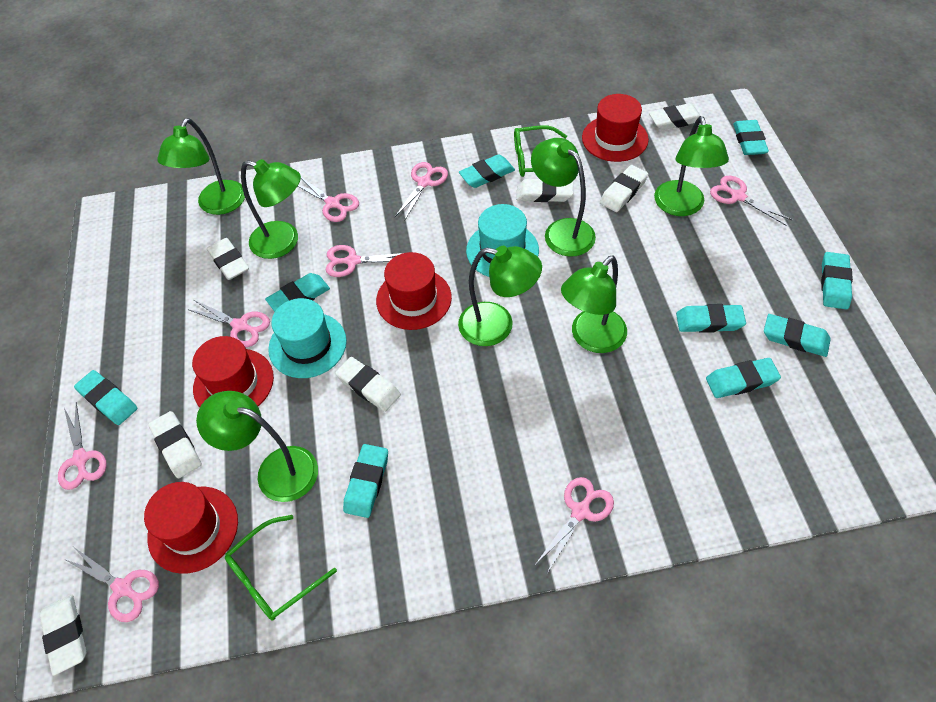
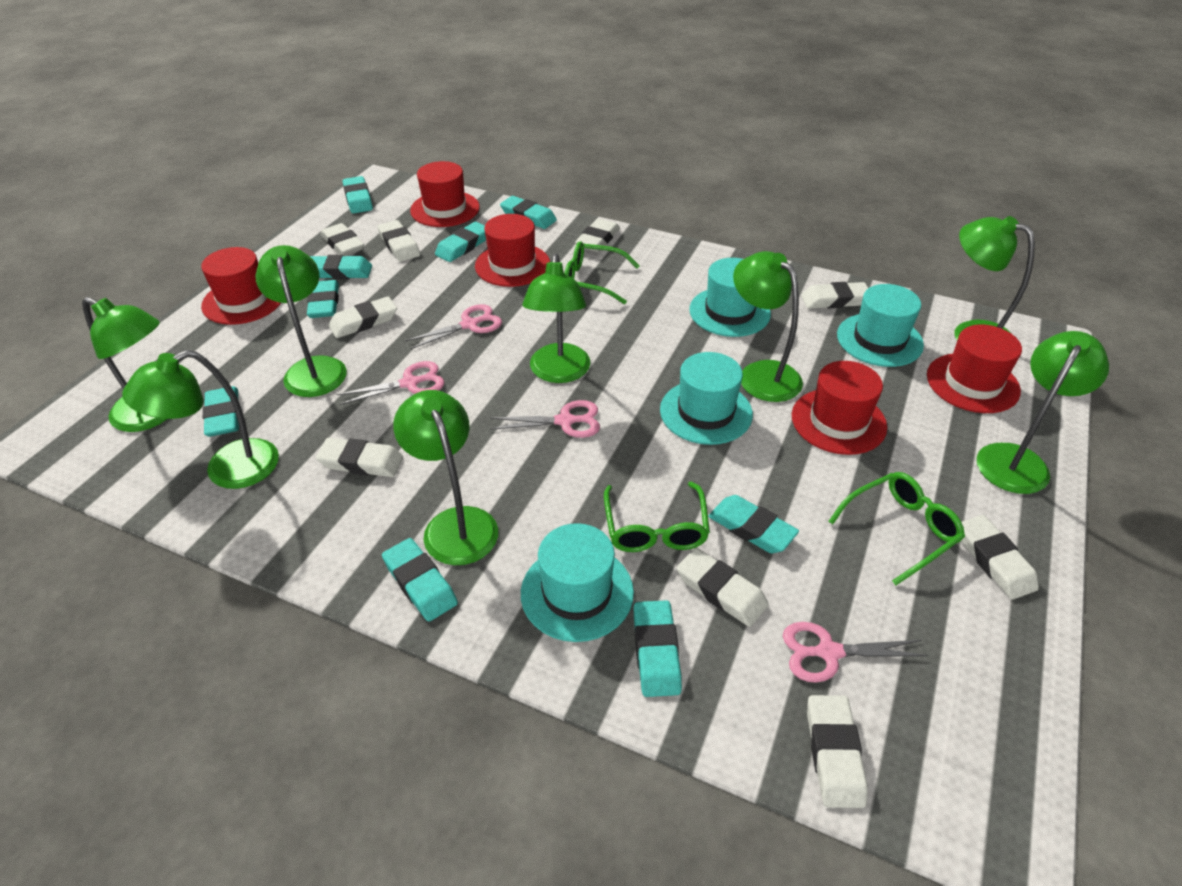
green glasses: 2 -> 3
green lamp: 7 -> 8
pink scissors: 8 -> 4
red hat: 4 -> 5
turquoise hat: 2 -> 4
white eraser: 7 -> 9

